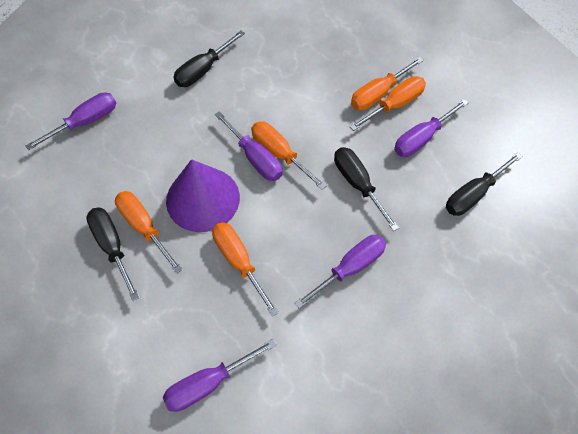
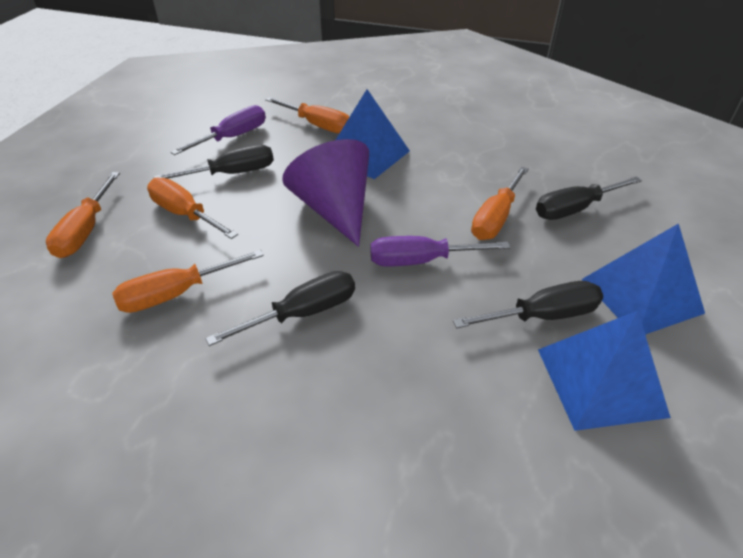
blue pyramid: 0 -> 3
purple screwdriver: 5 -> 2

